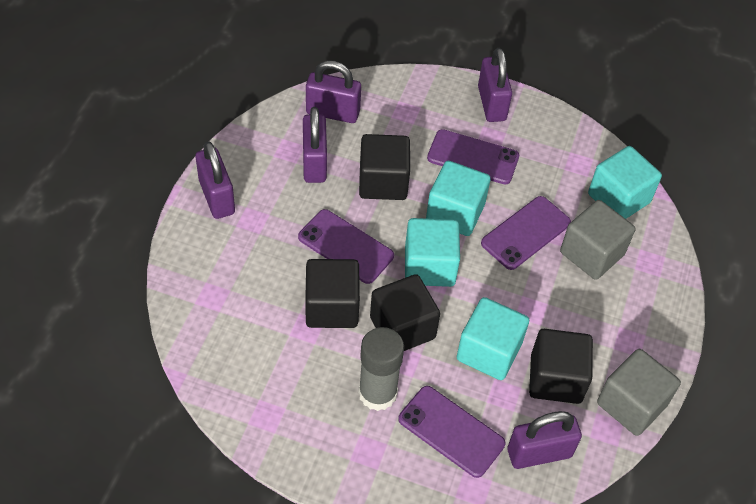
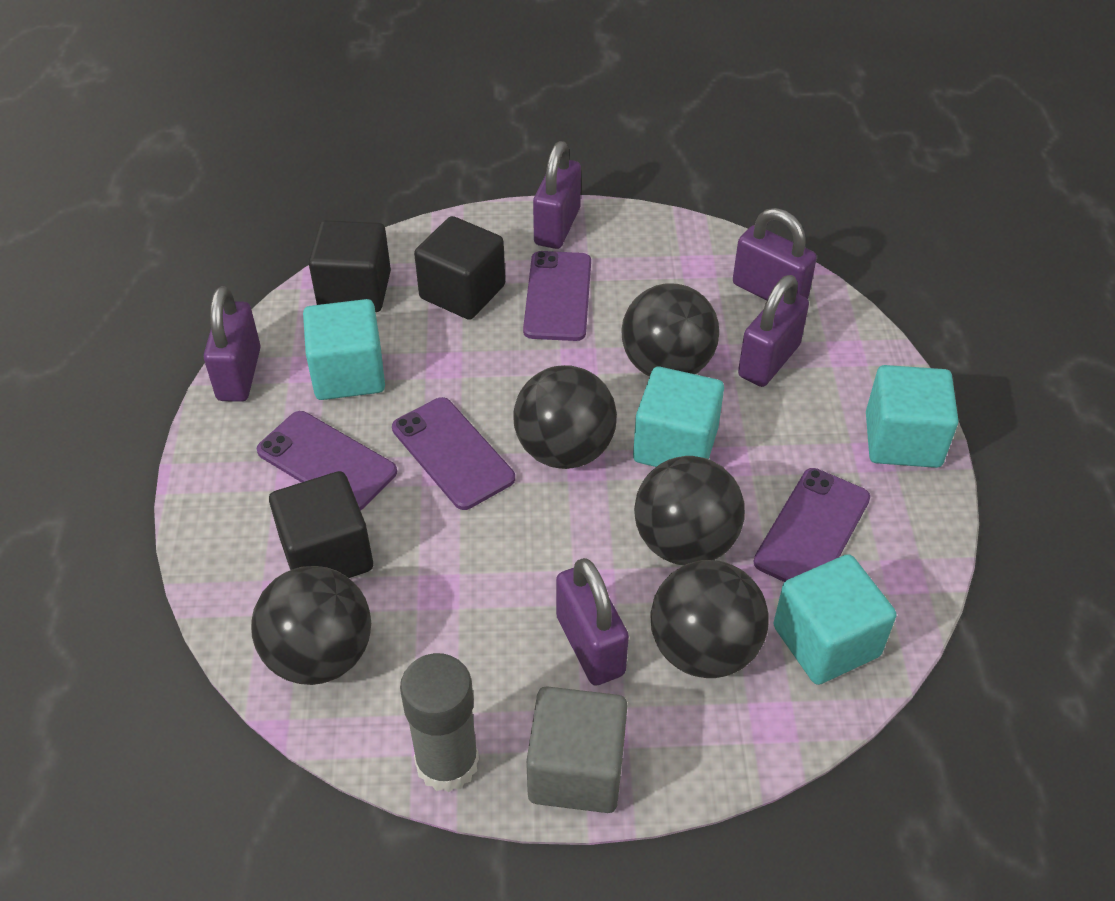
black ball: 0 -> 5
black cube: 4 -> 3
grey cube: 2 -> 1

